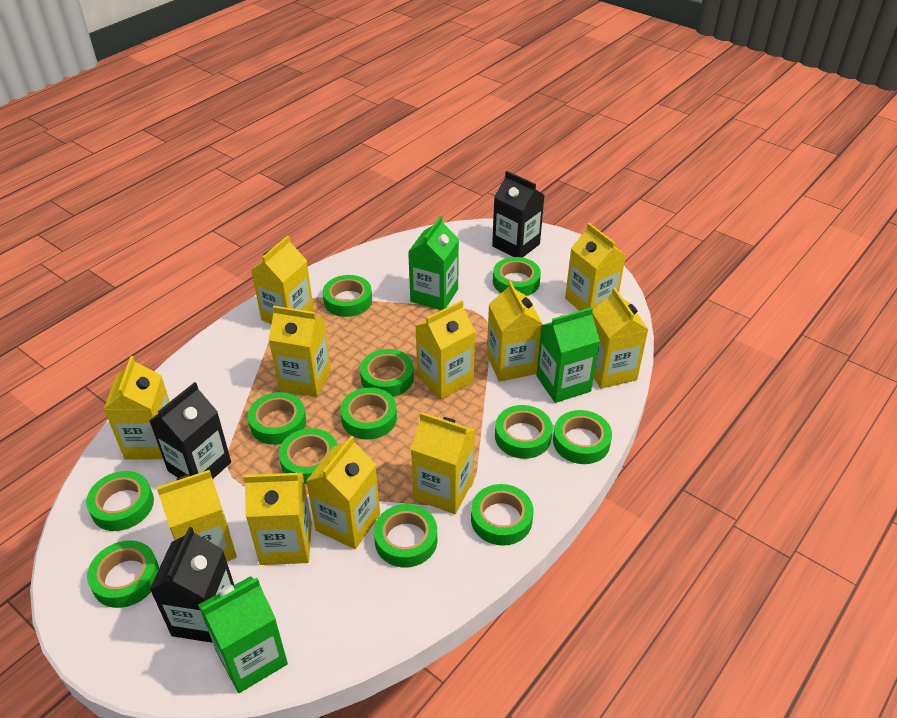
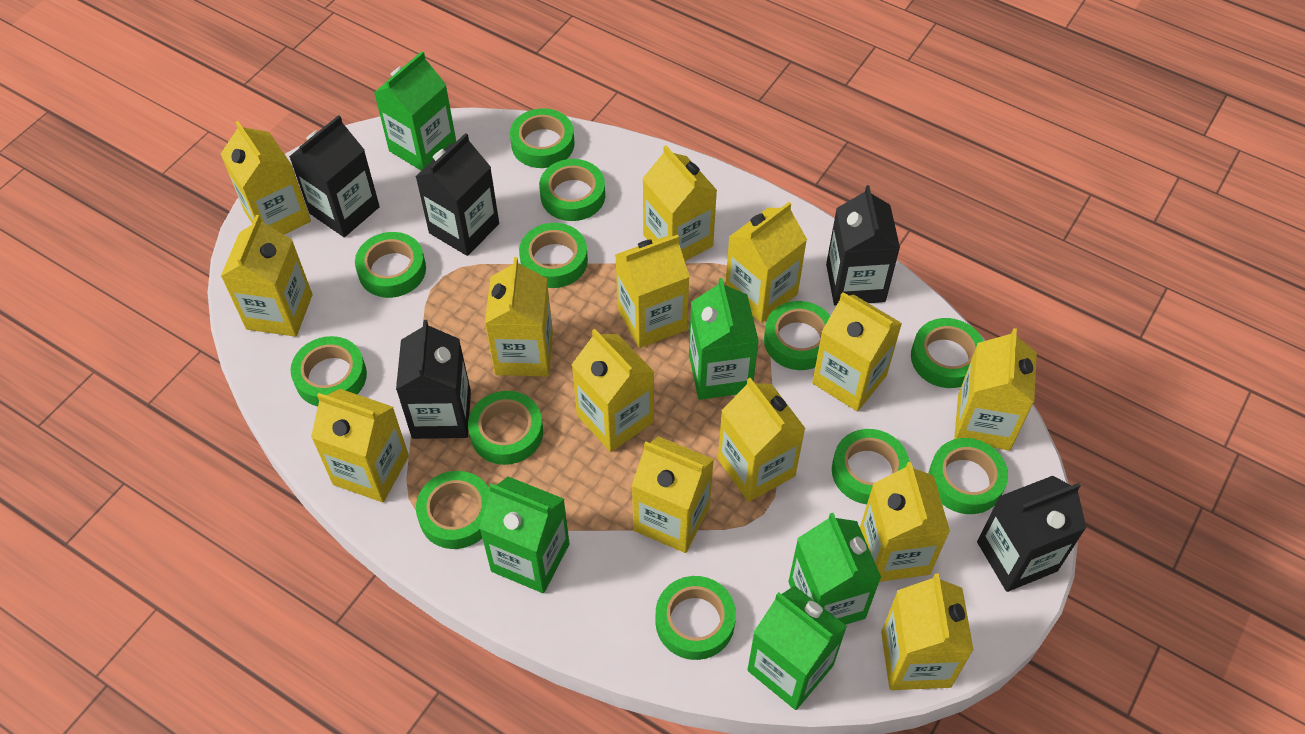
black carton: 3 -> 5
green carton: 3 -> 5
yellow carton: 11 -> 14

